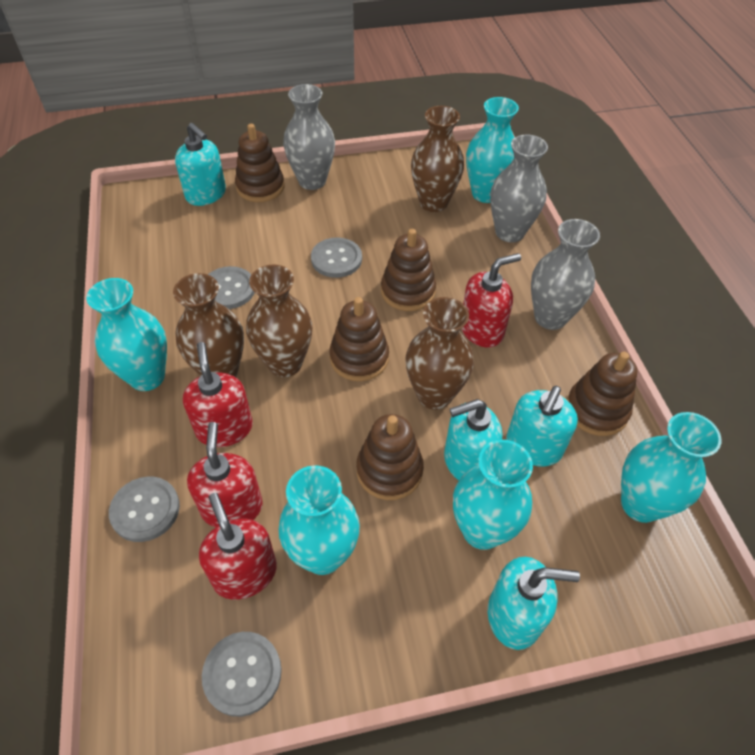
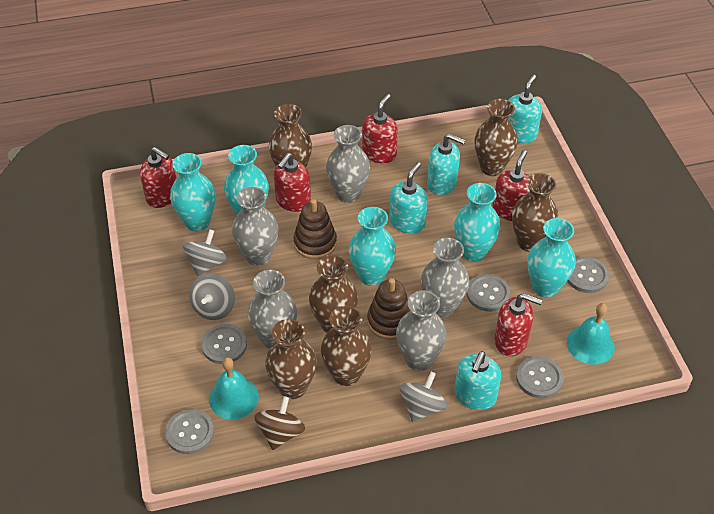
brown spinning top: 0 -> 1
brown stacking toy: 5 -> 2
brown vase: 4 -> 6
grey button: 4 -> 5
grey spinning top: 0 -> 3
grey vase: 3 -> 5
red soap dispenser: 4 -> 5
turquoise bell: 0 -> 2

